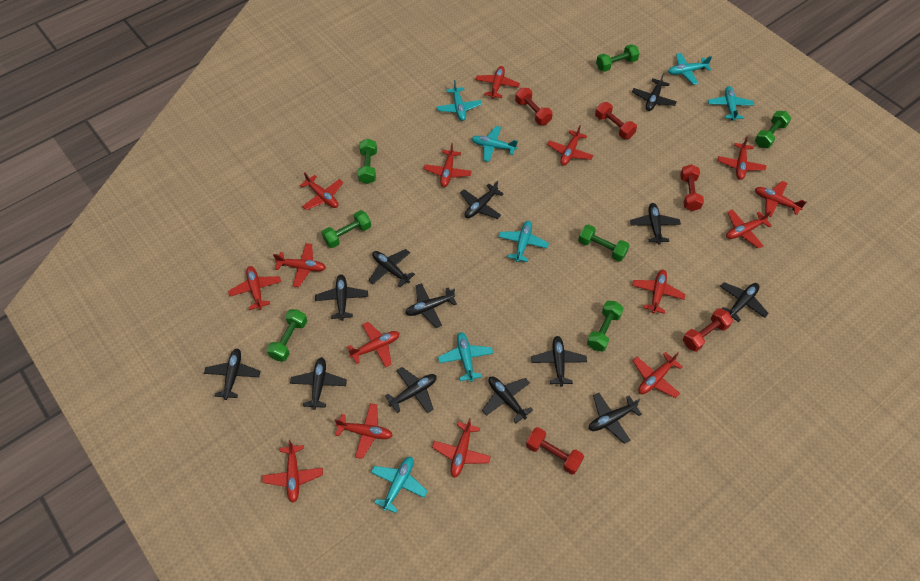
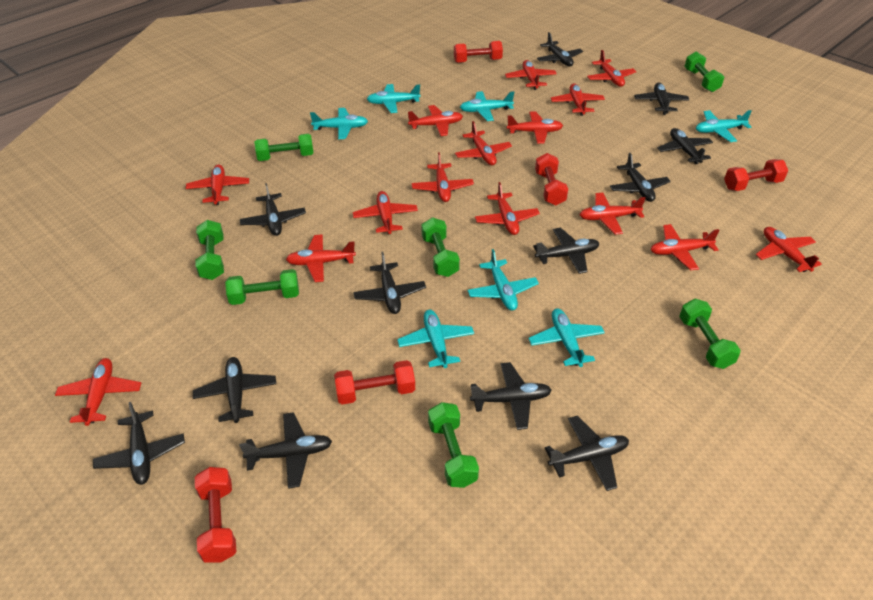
black plane: 13 -> 12

